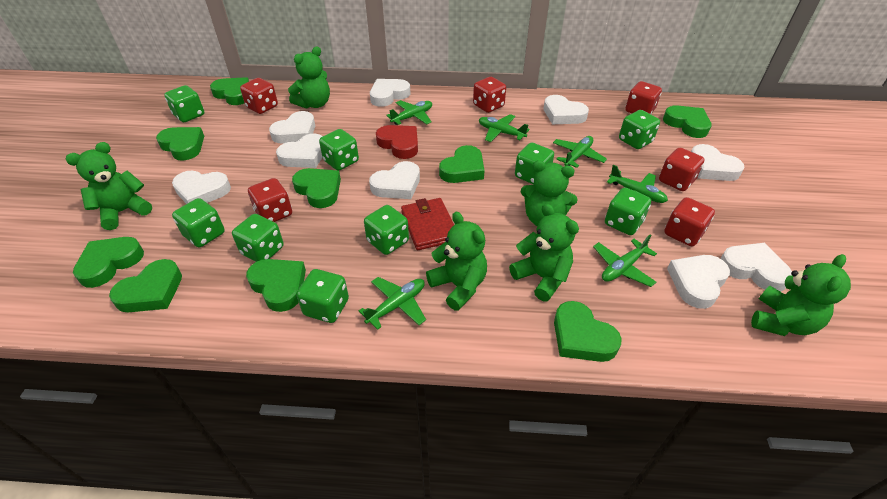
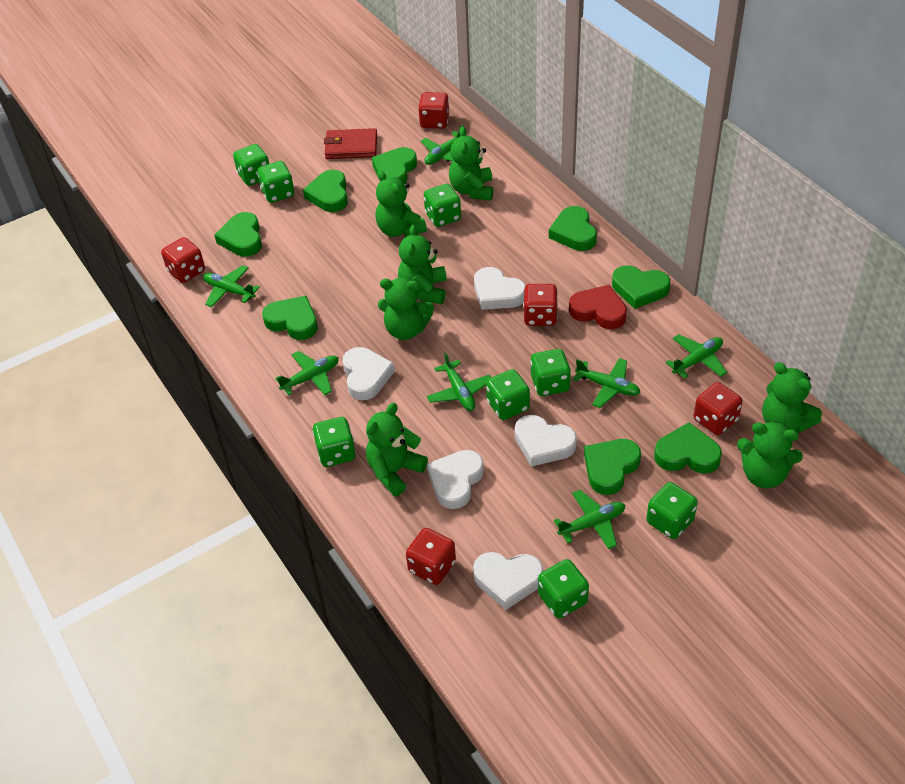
green dice: 9 -> 8
green heart: 9 -> 8
green plane: 6 -> 7
green teddy bear: 6 -> 7
red dice: 6 -> 5
white heart: 9 -> 5

